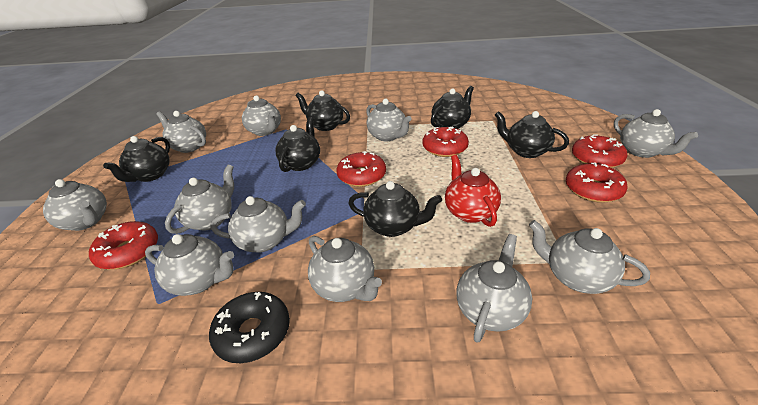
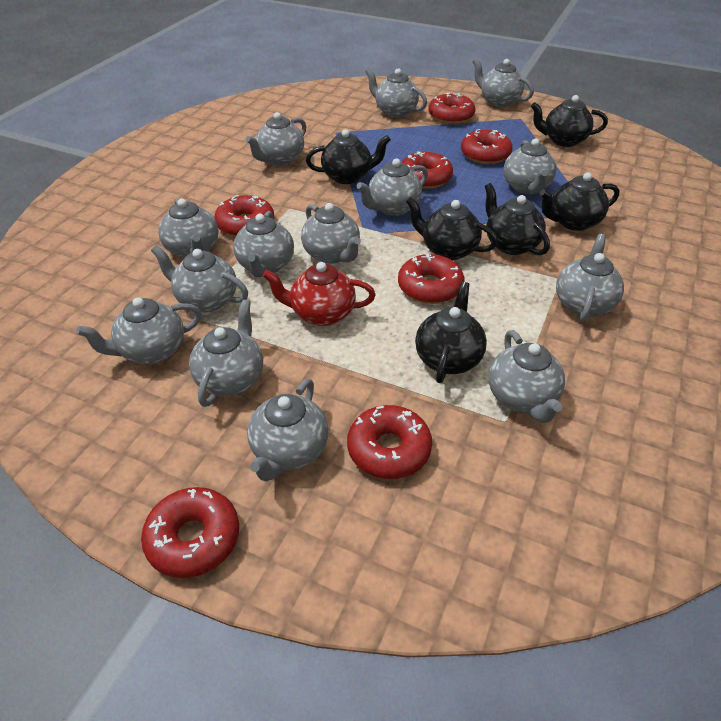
black donut: 1 -> 0
grey teapot: 11 -> 14
red donut: 5 -> 7

